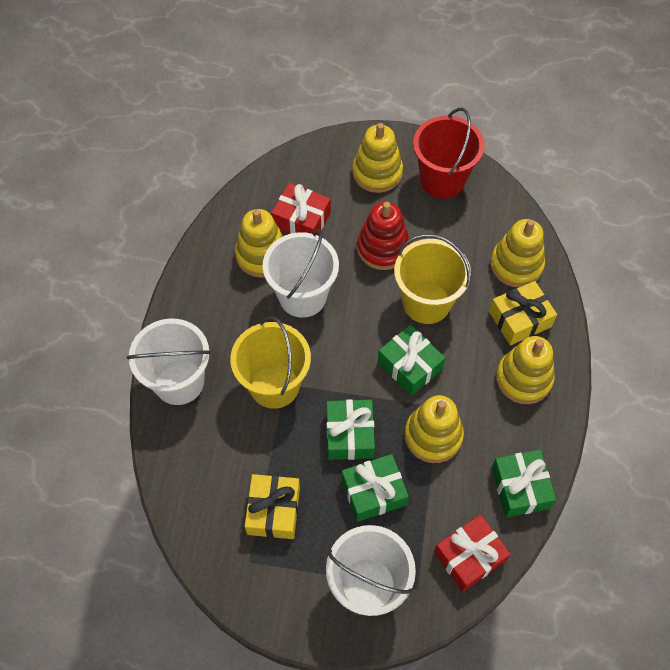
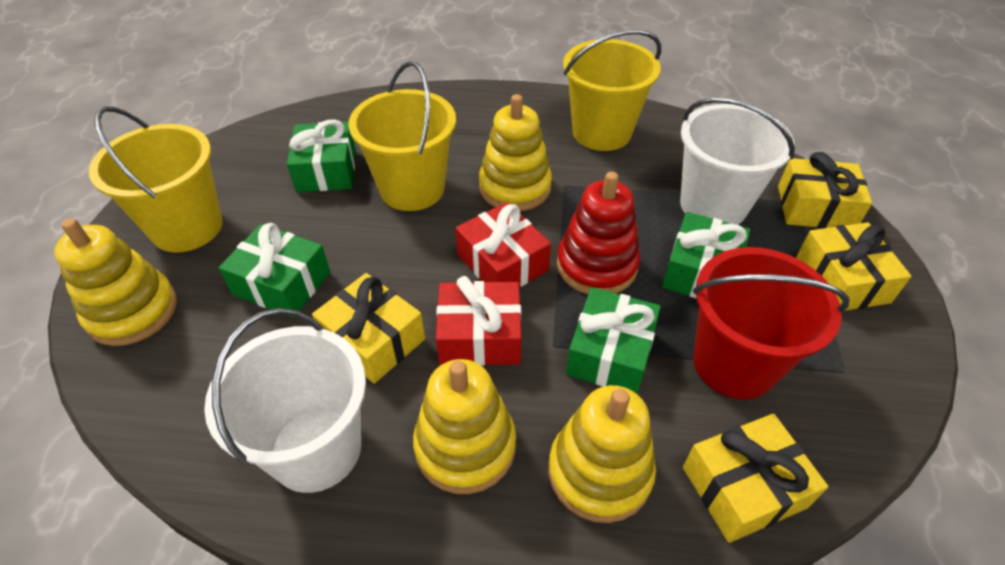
white bucket: 3 -> 2
yellow bucket: 2 -> 3
yellow gift: 2 -> 4
yellow stacking toy: 5 -> 4

